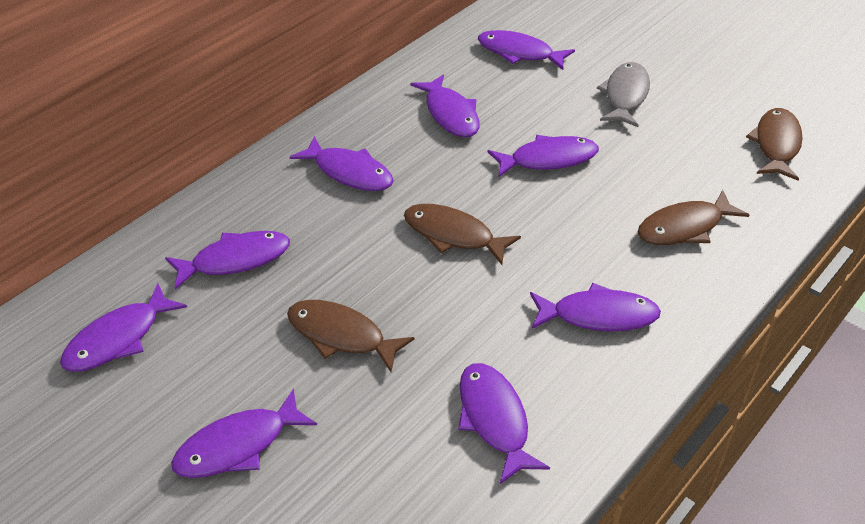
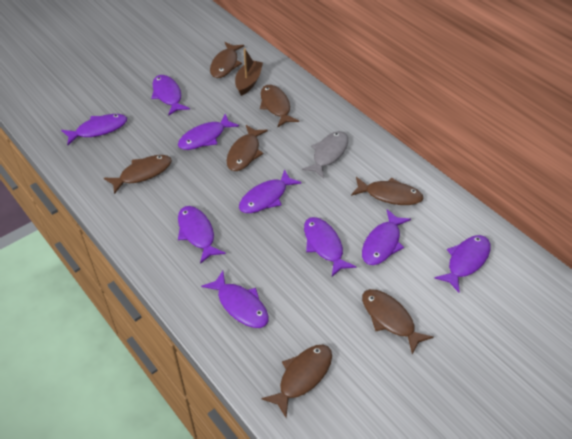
brown boat: 0 -> 1
brown fish: 4 -> 7

